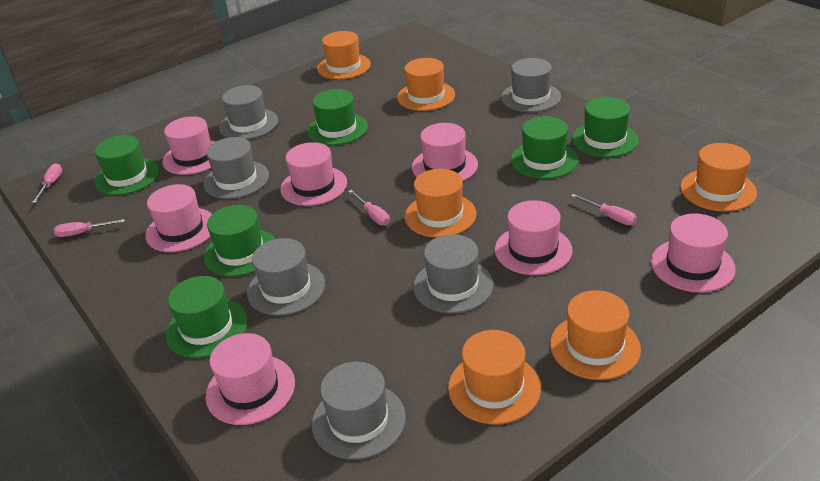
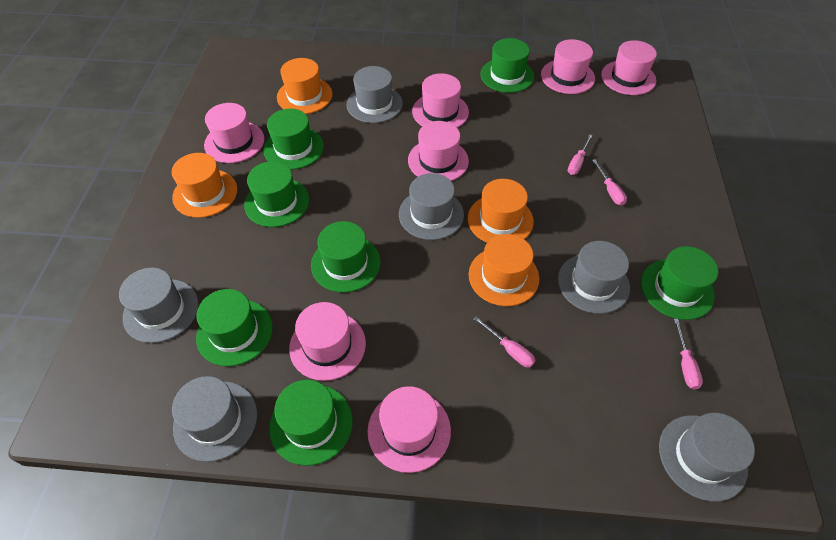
green hat: 6 -> 7
orange hat: 6 -> 4

